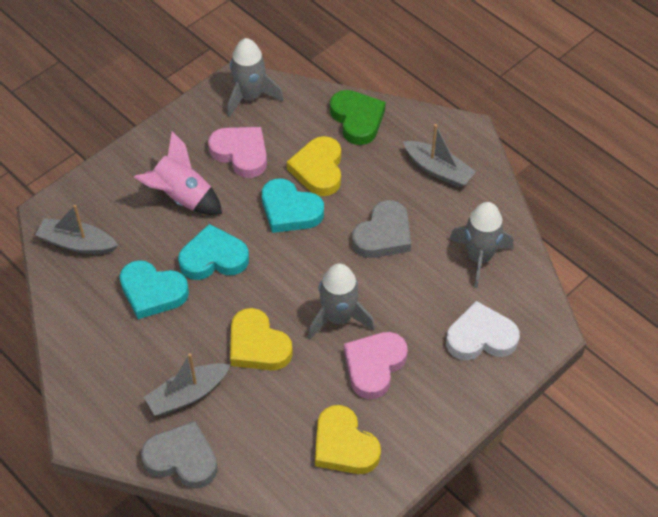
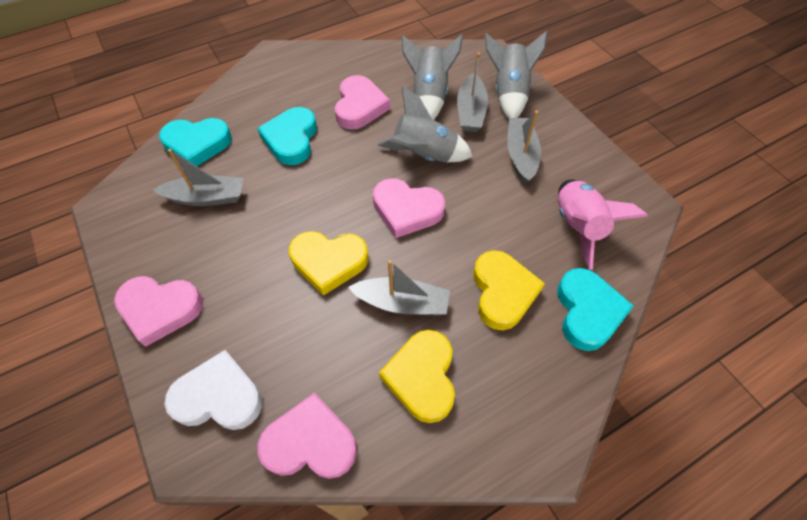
green heart: 1 -> 0
grey boat: 3 -> 4
grey heart: 2 -> 0
pink heart: 2 -> 4

